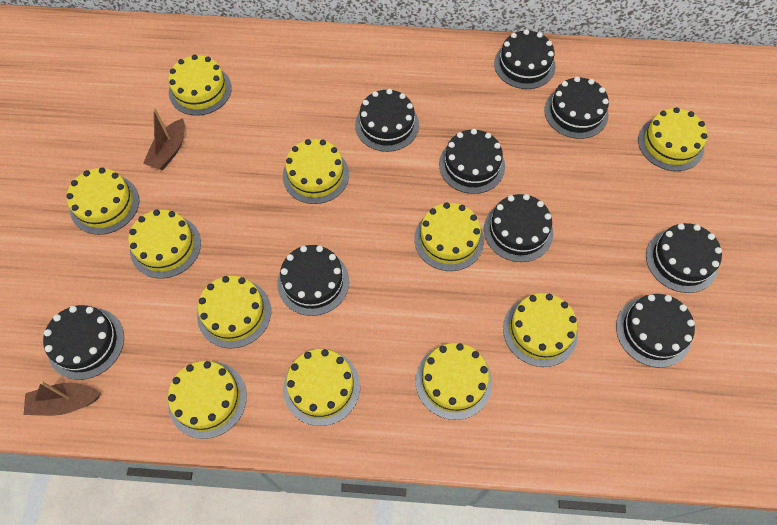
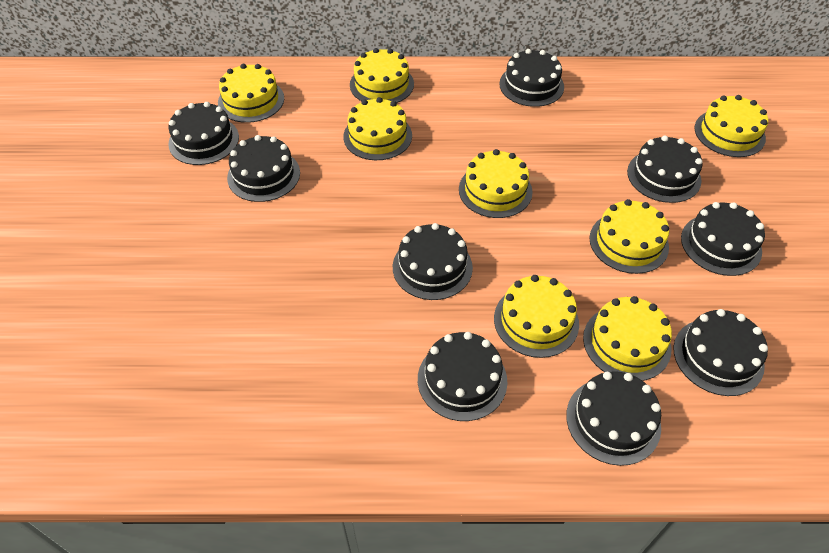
brown boat: 2 -> 0
yellow cake: 11 -> 8

